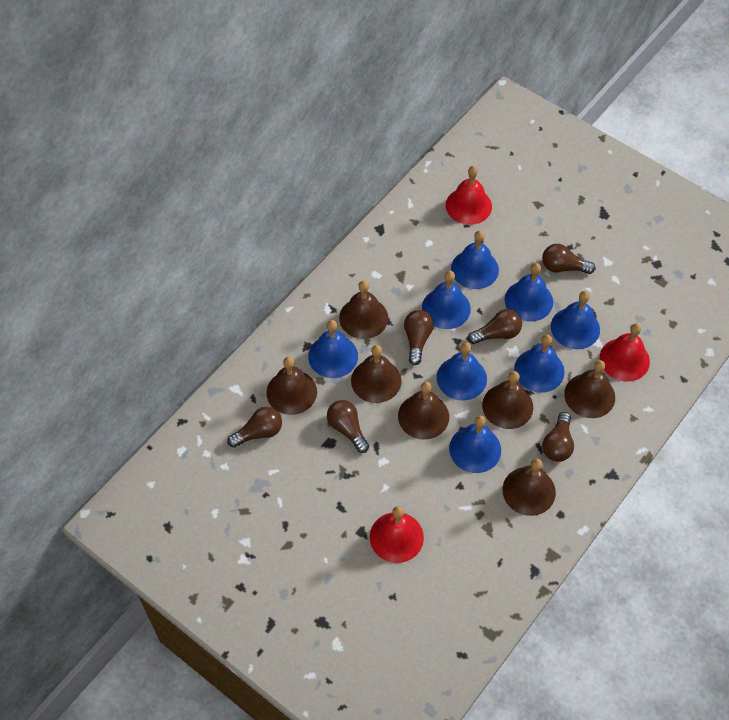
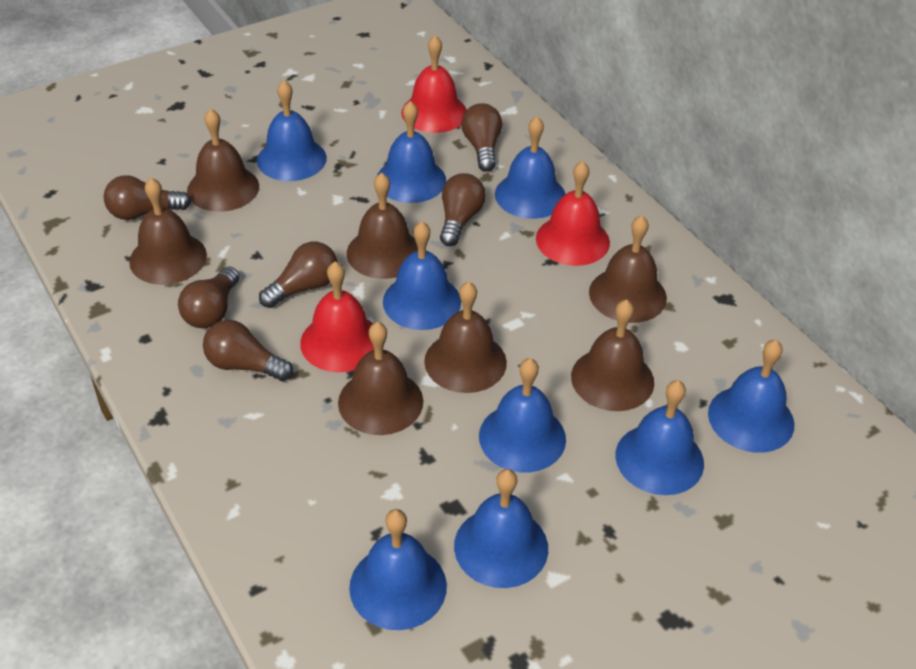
blue bell: 8 -> 9

